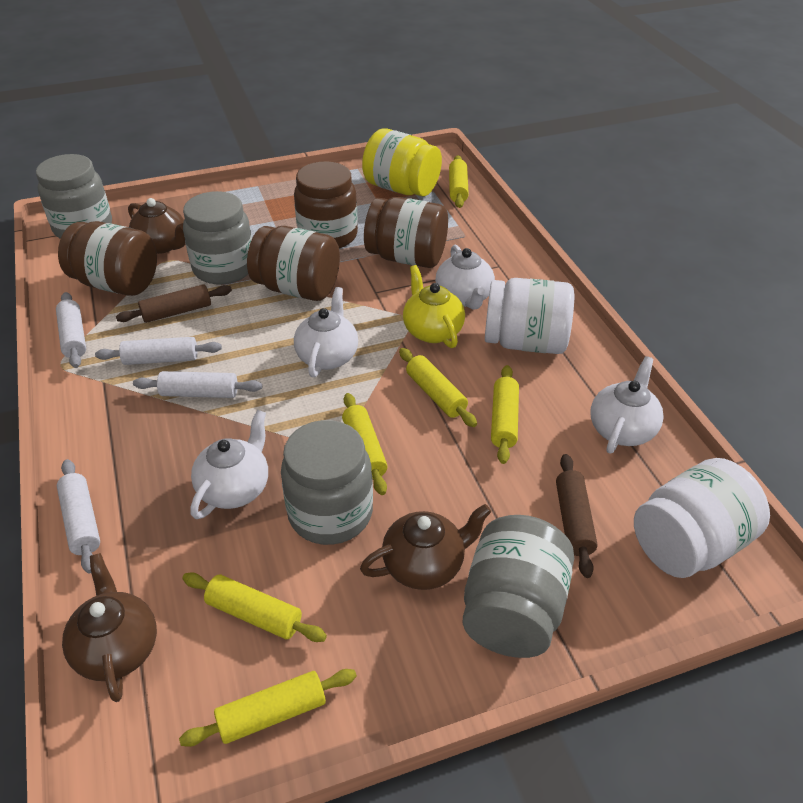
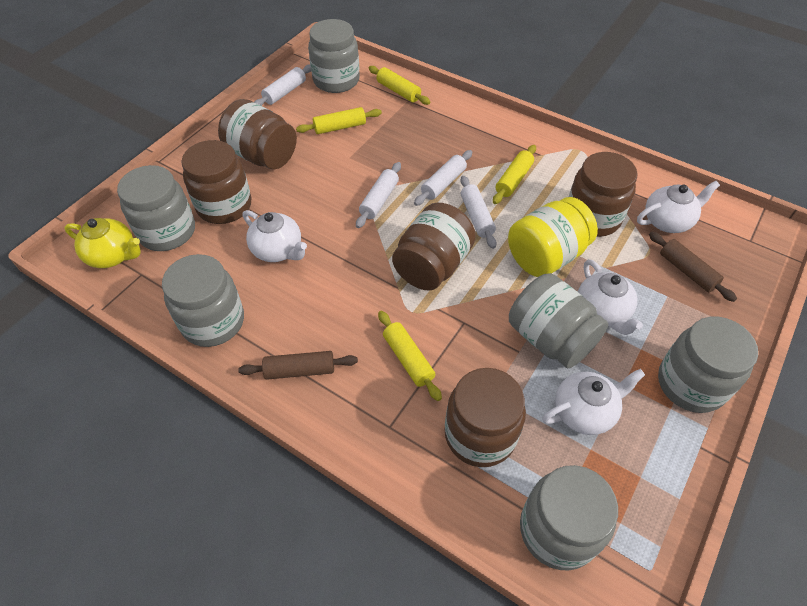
brown jar: 4 -> 5
brown teapot: 3 -> 0
grey jar: 4 -> 6
white jar: 2 -> 0
yellow rolling pin: 6 -> 4

